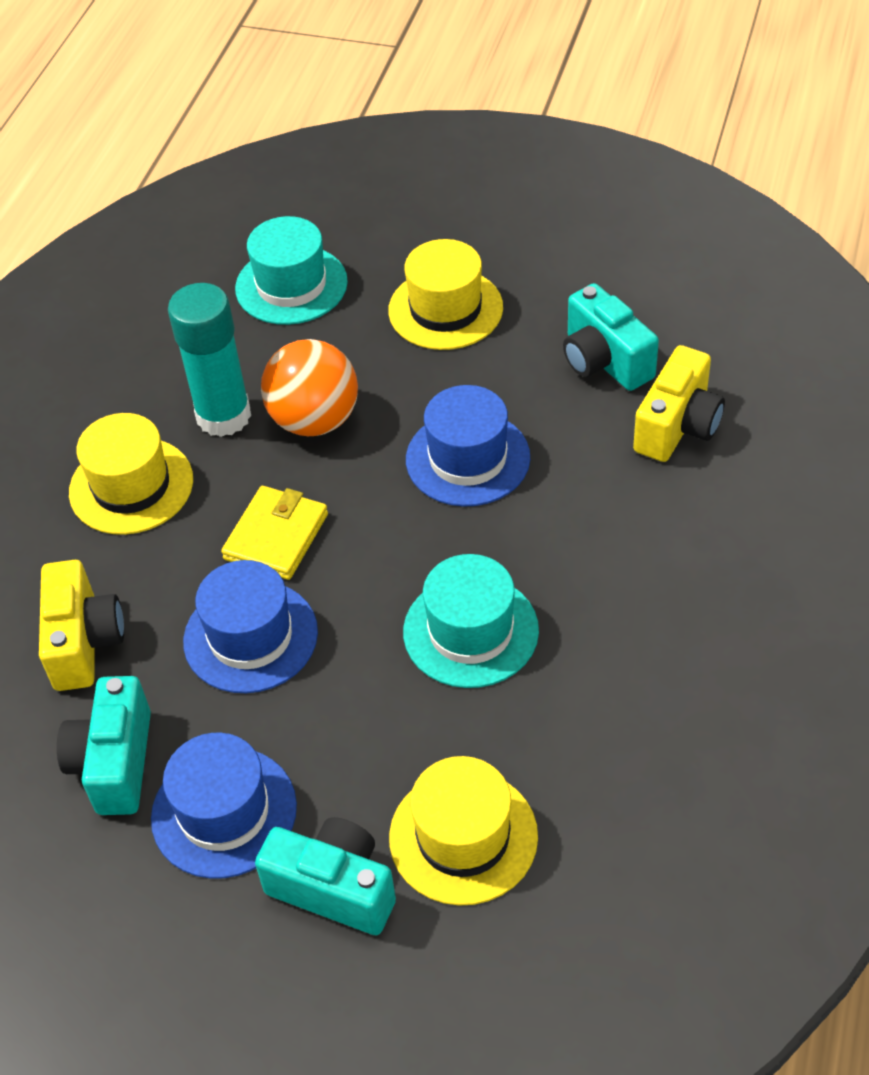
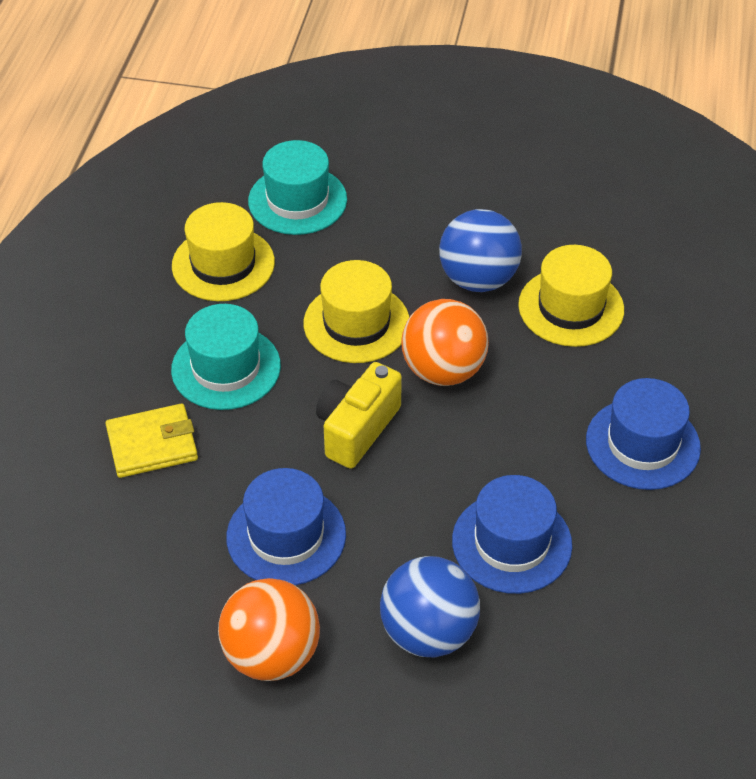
blue ball: 0 -> 2
orange ball: 1 -> 2
turquoise camera: 3 -> 0
turquoise glue stick: 1 -> 0
yellow camera: 2 -> 1

